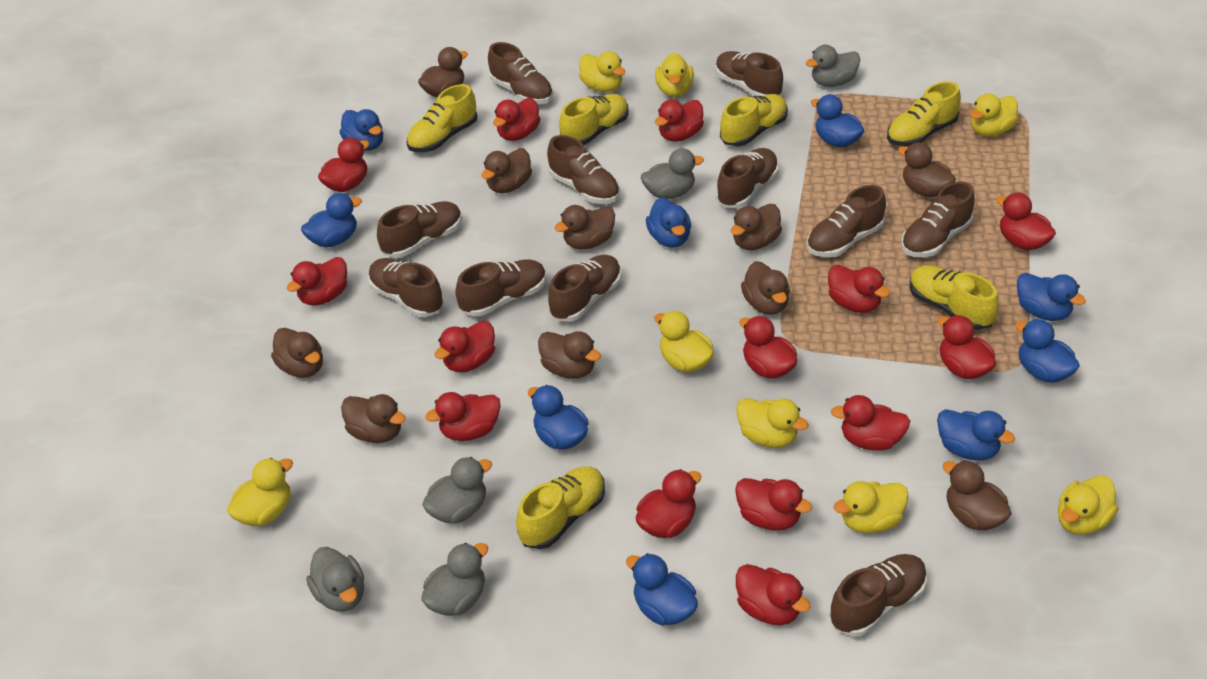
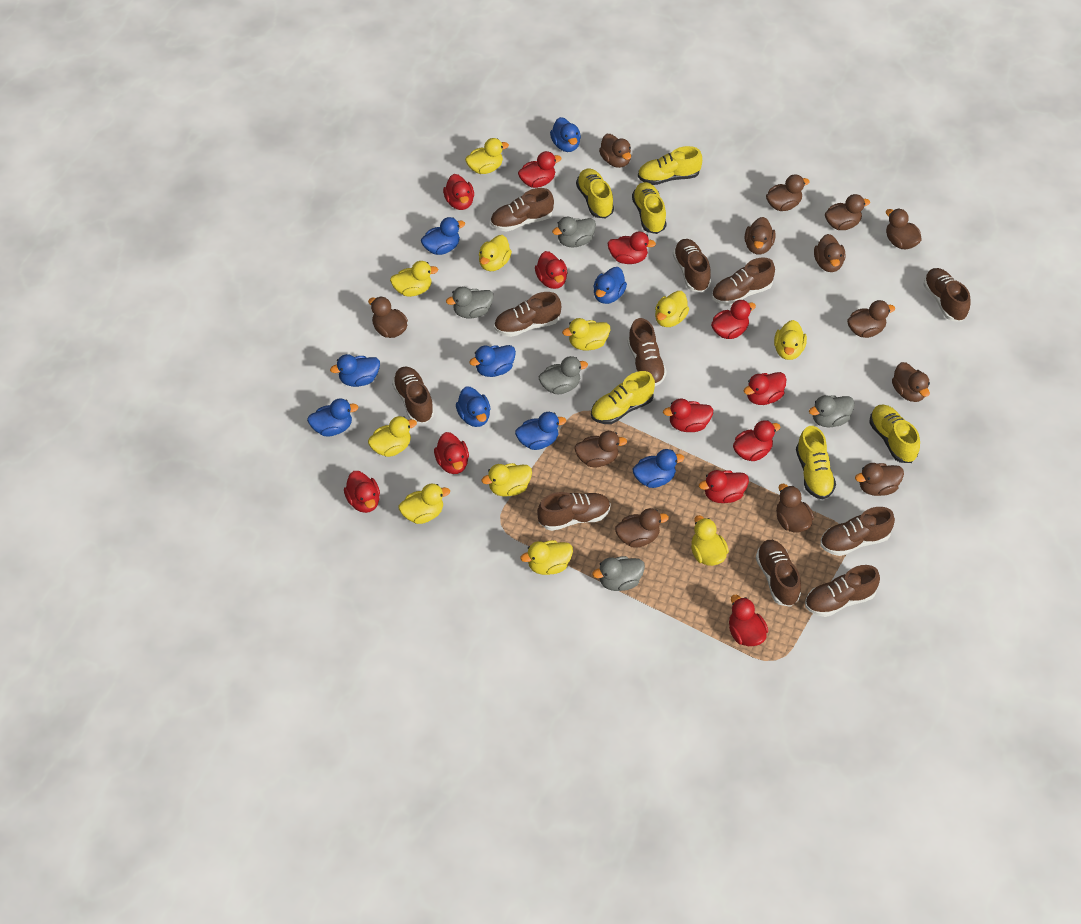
brown duck: 10 -> 13
red duck: 14 -> 12
yellow duck: 8 -> 11

